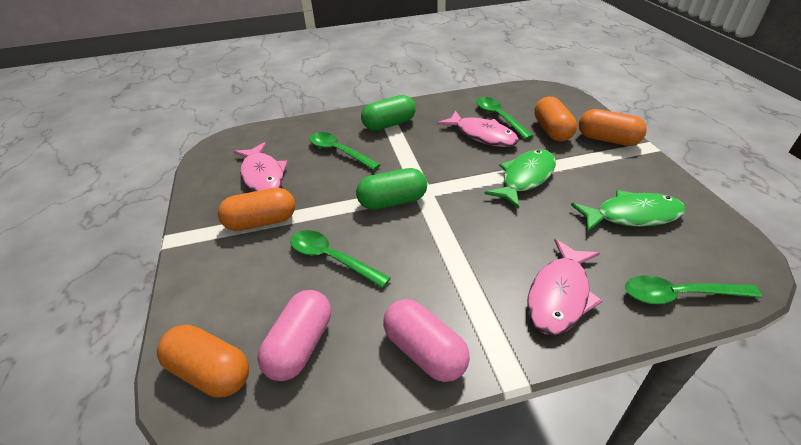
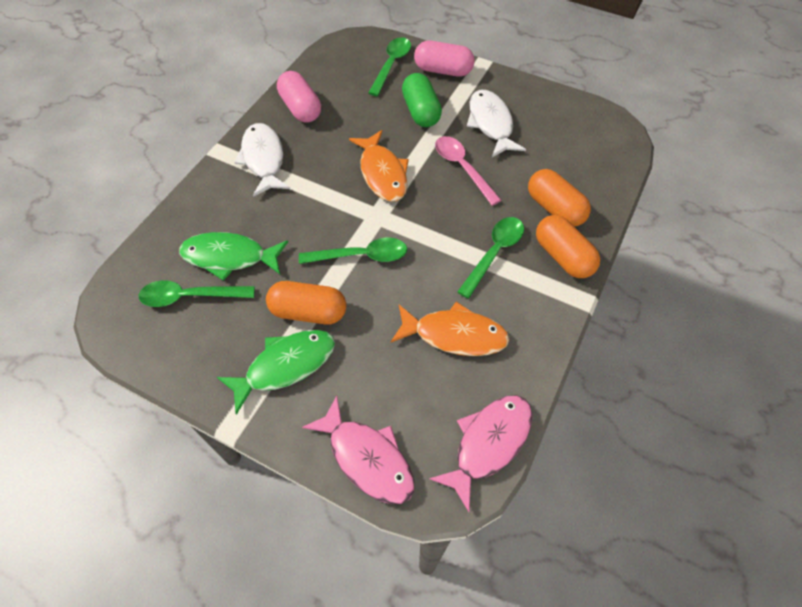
green capsule: 2 -> 1
orange capsule: 4 -> 3
orange fish: 0 -> 2
pink fish: 3 -> 2
pink spoon: 0 -> 1
white fish: 0 -> 2

